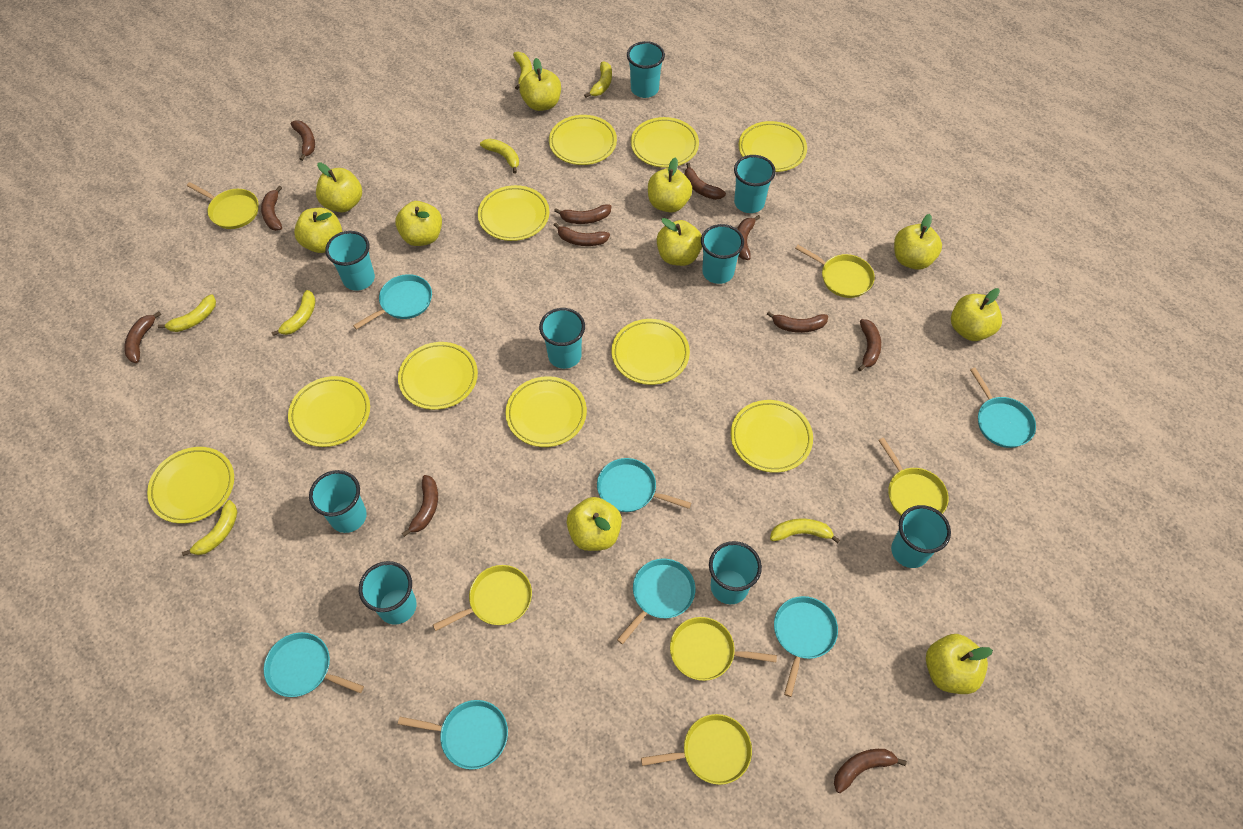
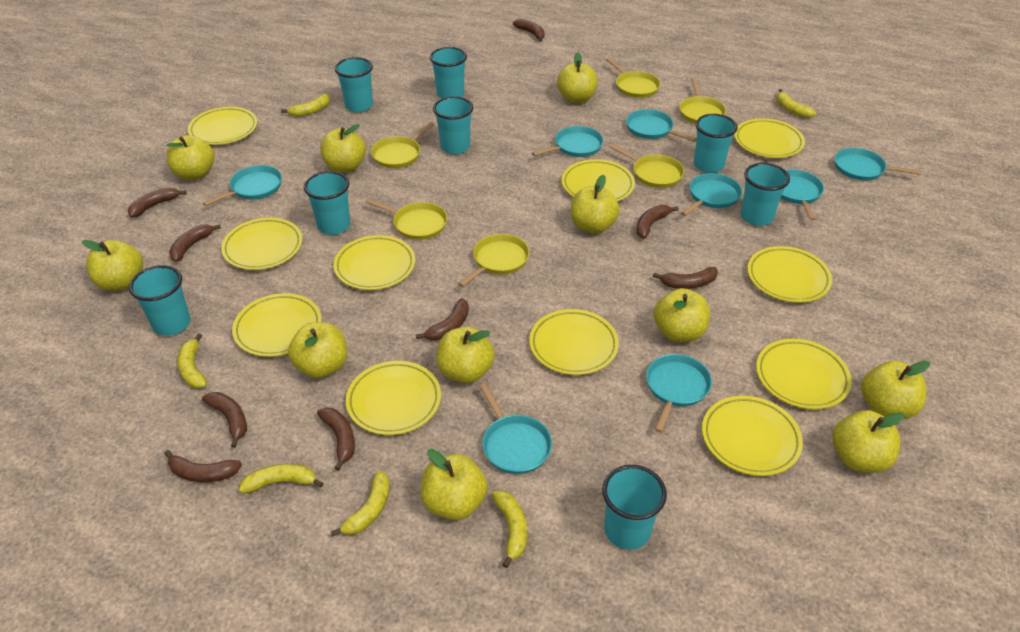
brown banana: 11 -> 9
turquoise cup: 9 -> 8
turquoise pan: 7 -> 8
yellow apple: 10 -> 11
yellow banana: 7 -> 6
yellow plate: 10 -> 11

